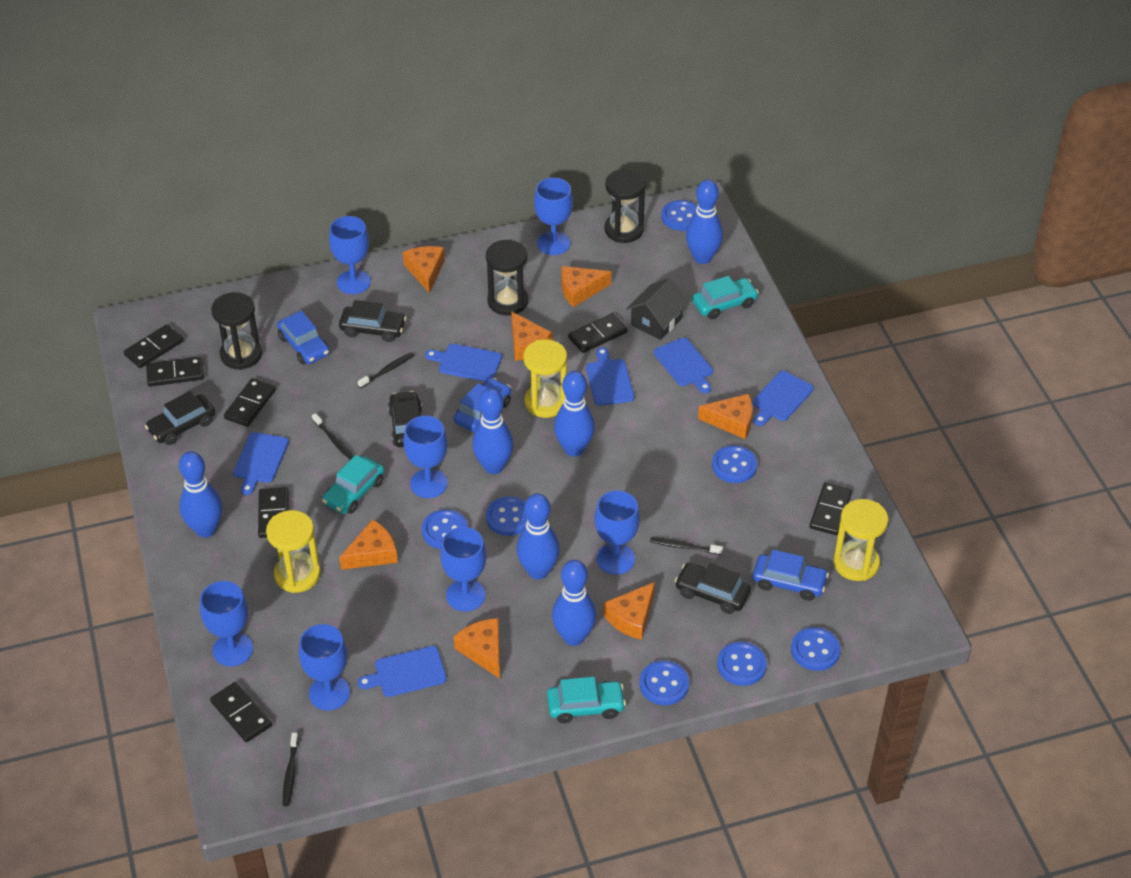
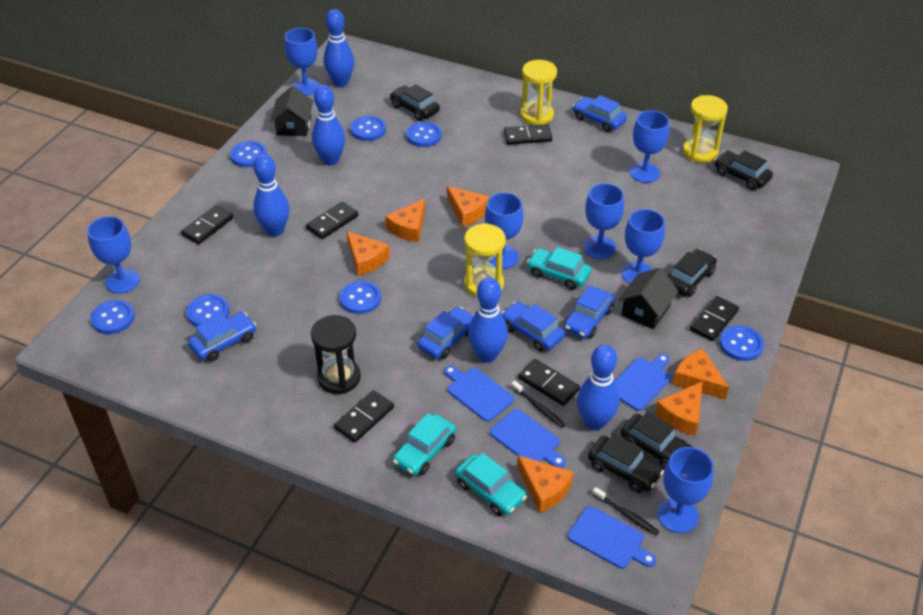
black car: 4 -> 5
black domino: 7 -> 6
black hourglass: 3 -> 1
black house: 1 -> 2
black toothbrush: 4 -> 2
blue bowling pin: 6 -> 5
blue car: 3 -> 5
blue cutting board: 6 -> 4
orange cheese: 7 -> 6

